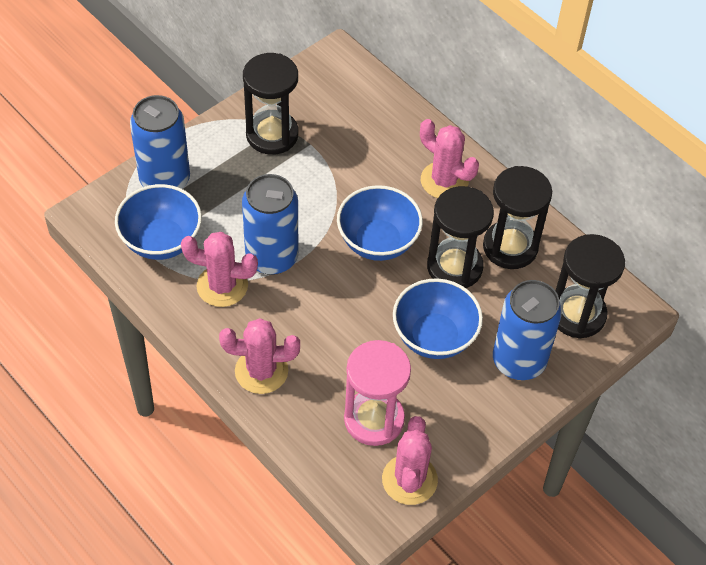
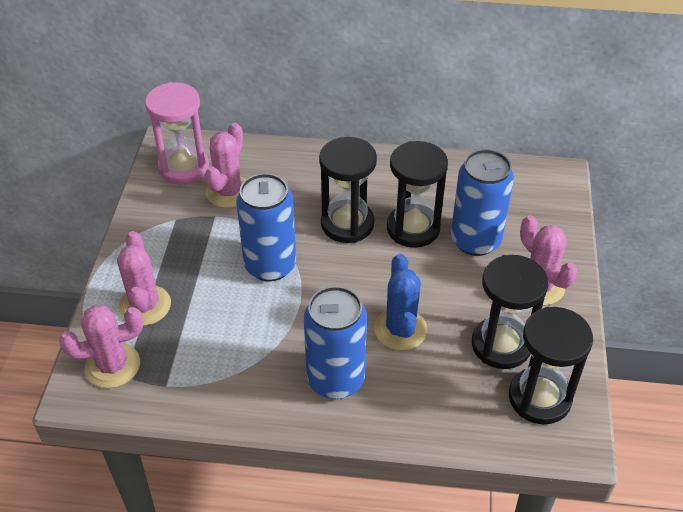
blue bowl: 3 -> 0
blue cactus: 0 -> 1

